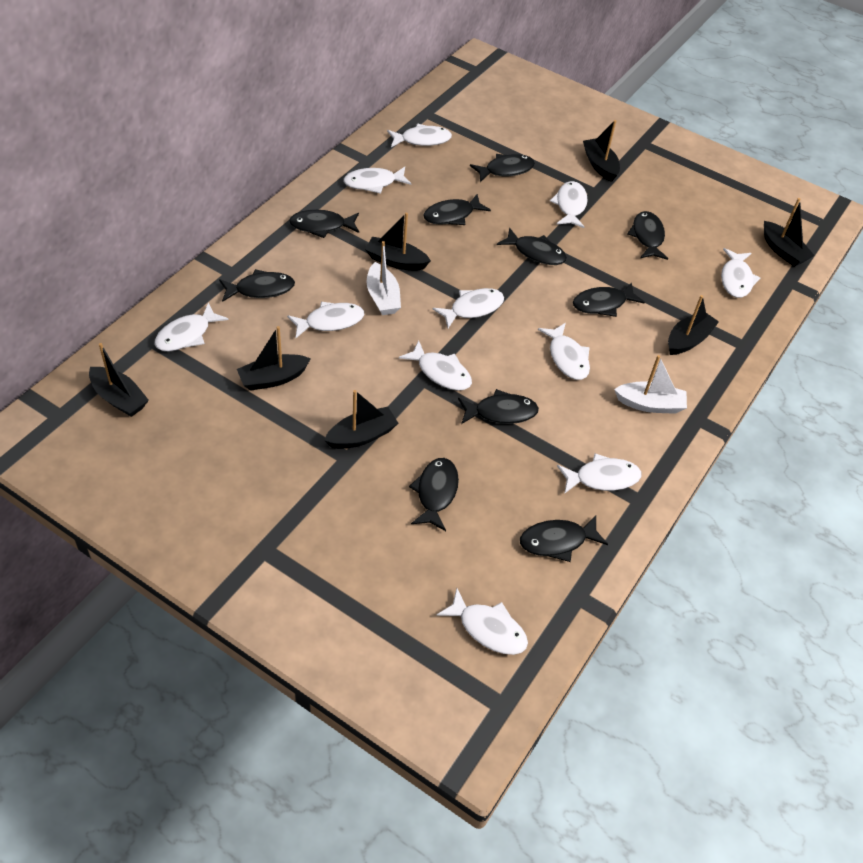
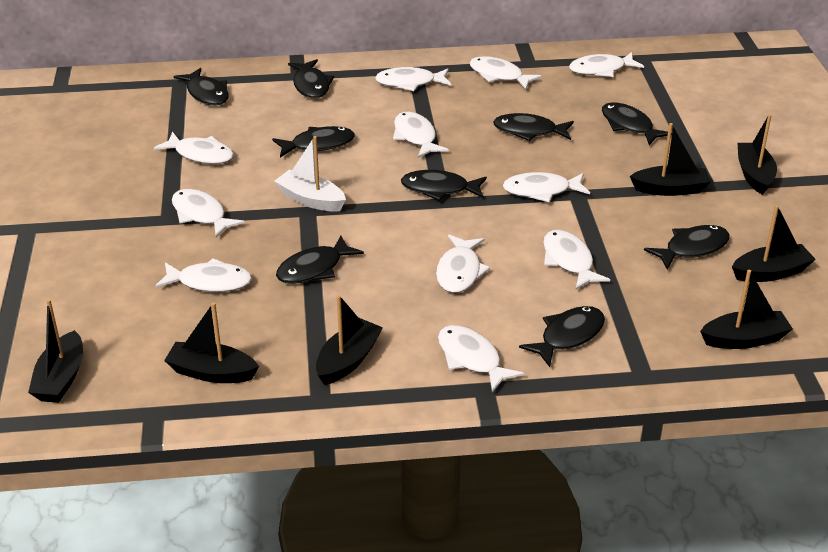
black fish: 10 -> 9
white boat: 2 -> 1

